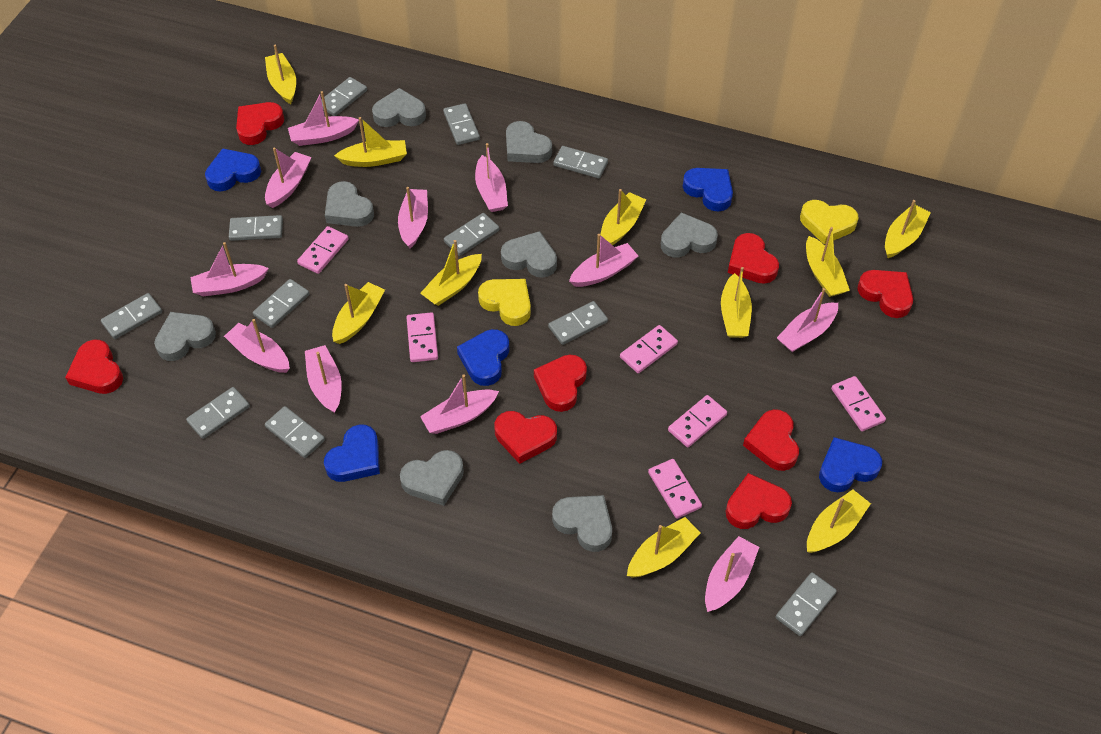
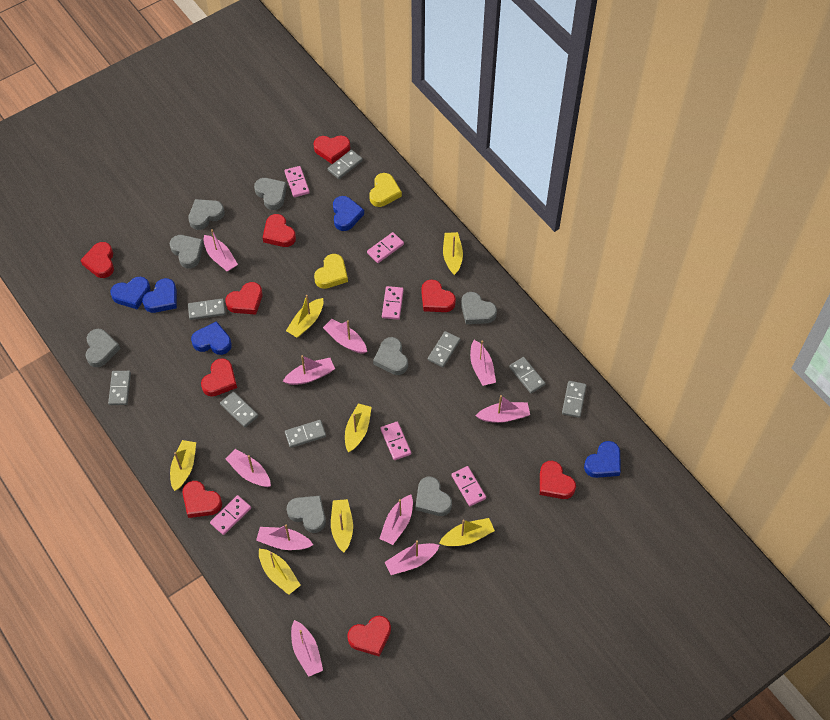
grey domino: 11 -> 8
pink boat: 11 -> 10
red heart: 8 -> 9
yellow boat: 10 -> 7

